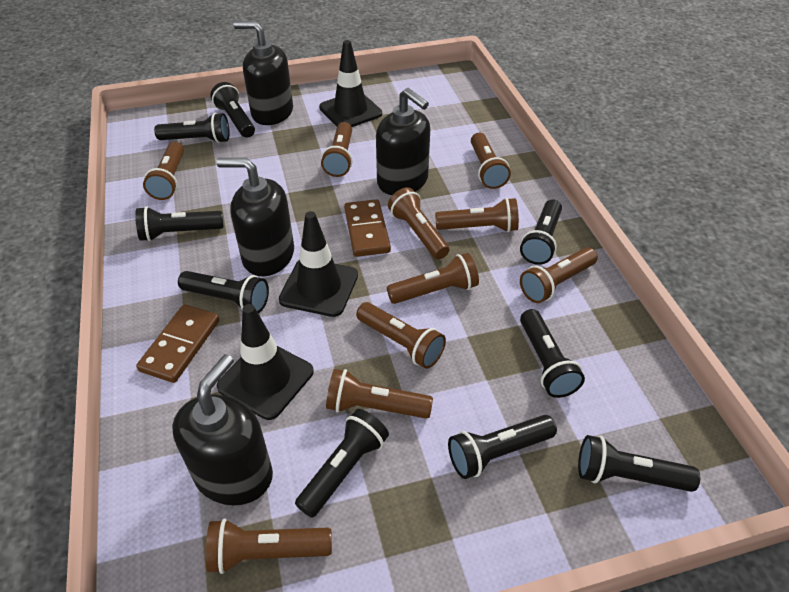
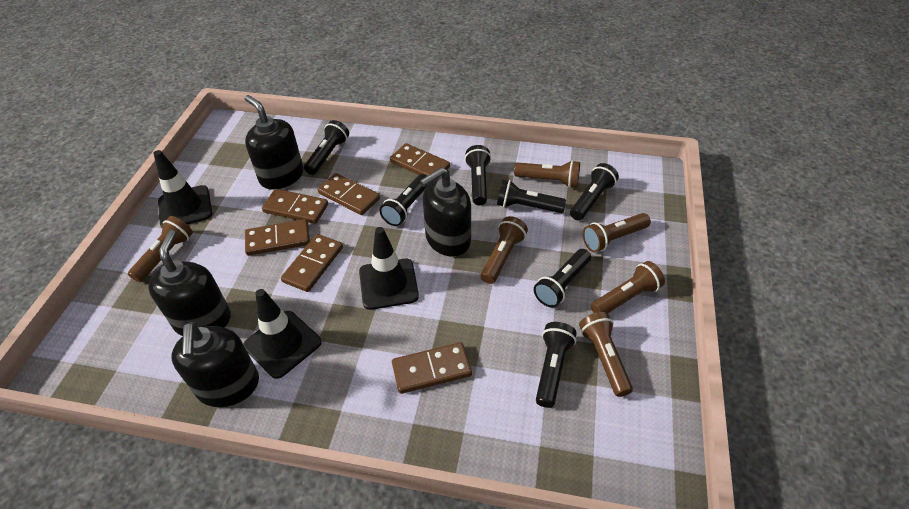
black flashlight: 9 -> 7
brown domino: 2 -> 6
brown flashlight: 10 -> 6

